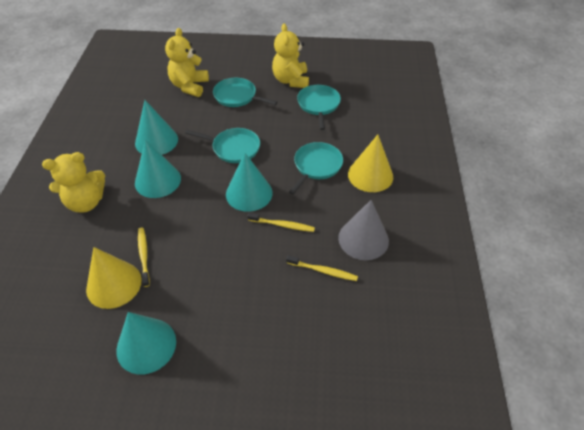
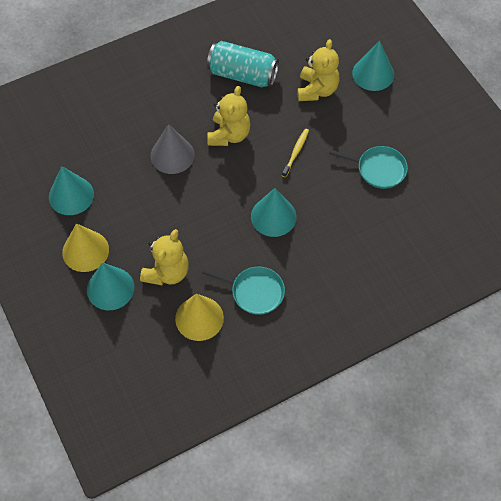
turquoise can: 0 -> 1
turquoise pan: 4 -> 2
yellow toothbrush: 3 -> 1

